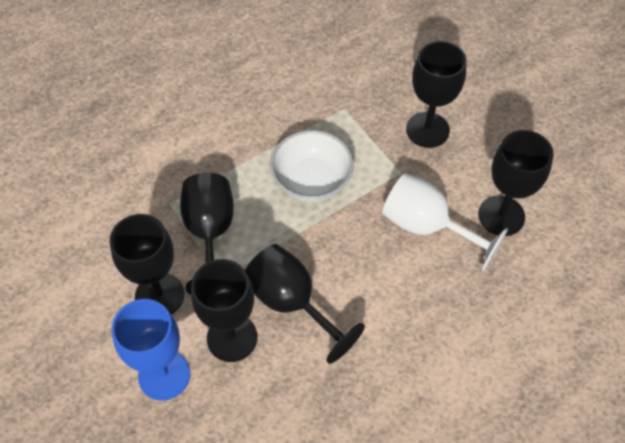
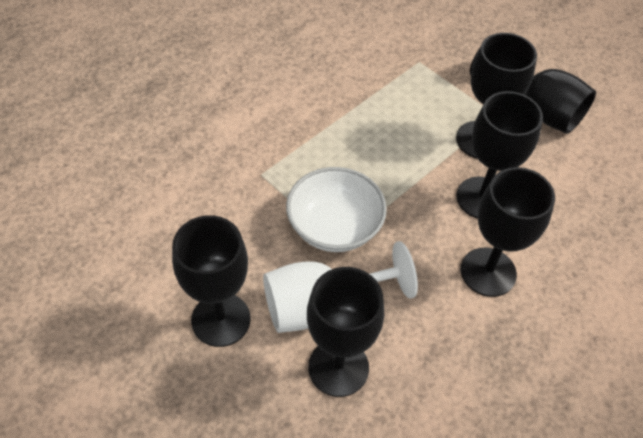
blue goblet: 1 -> 0

